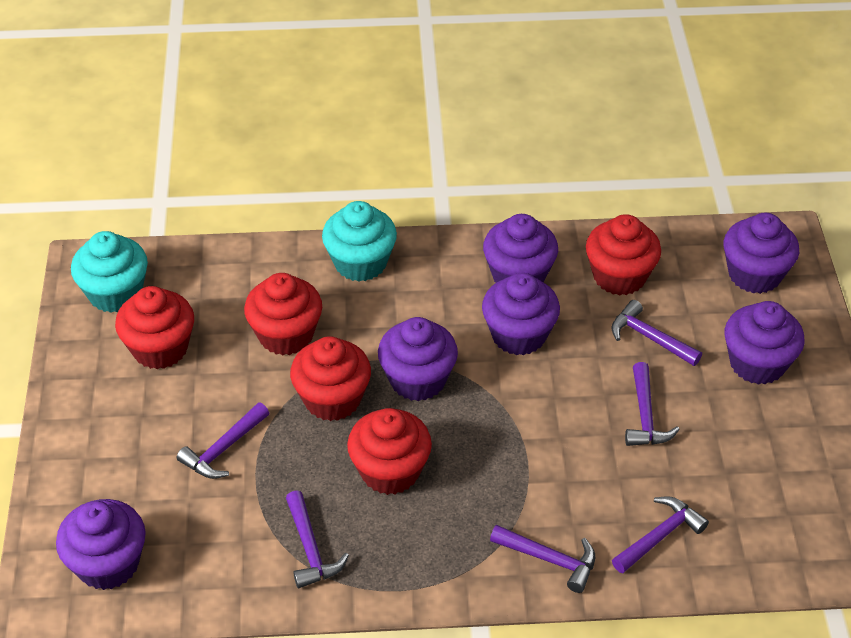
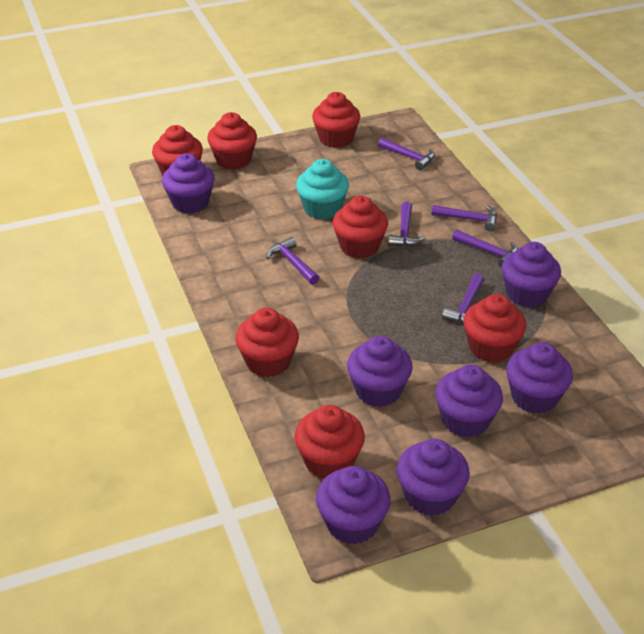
purple cupcake: 6 -> 7
red cupcake: 5 -> 7
turquoise cupcake: 2 -> 1

